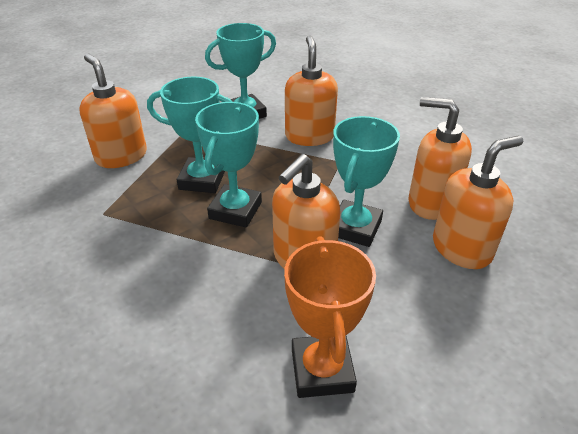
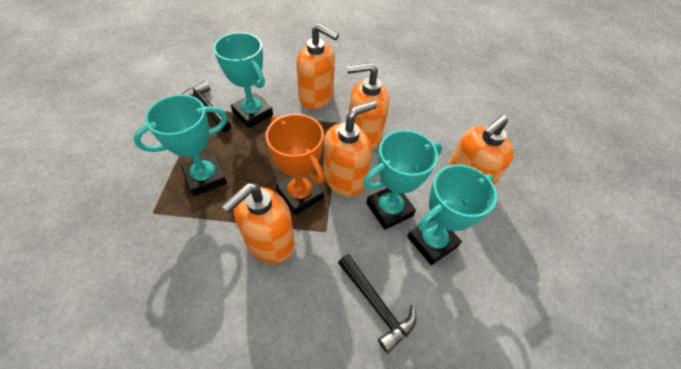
black hammer: 0 -> 2

